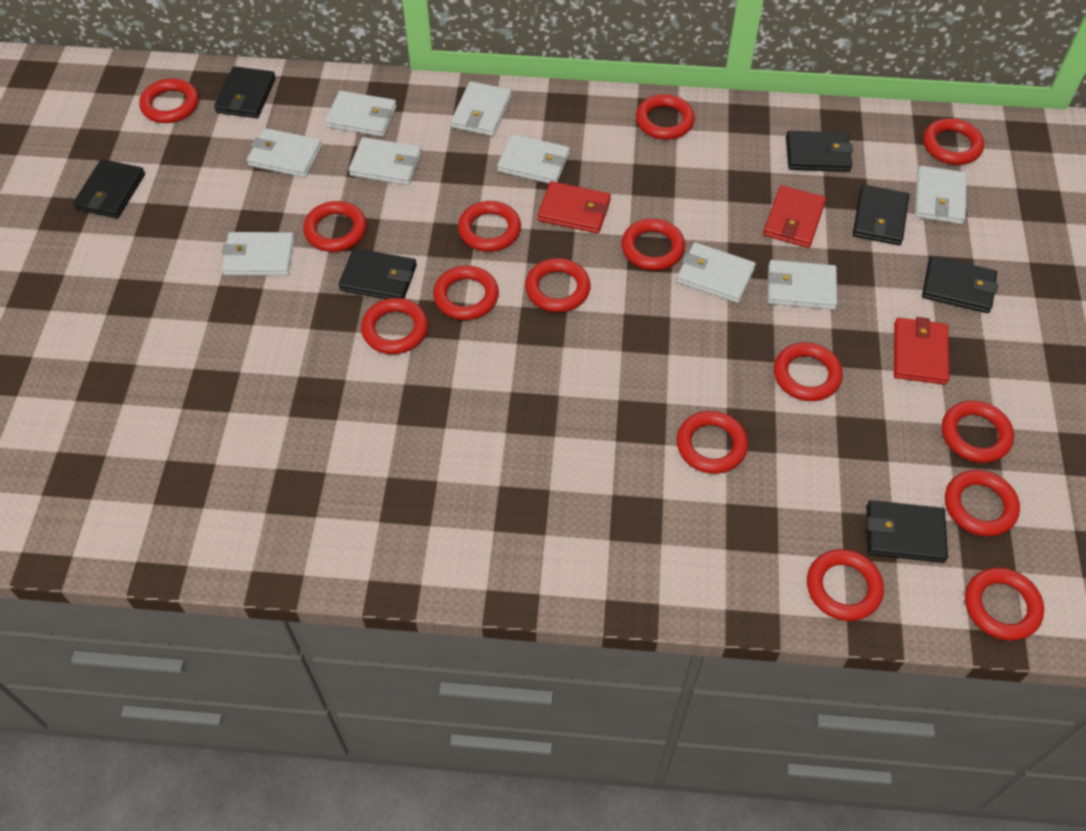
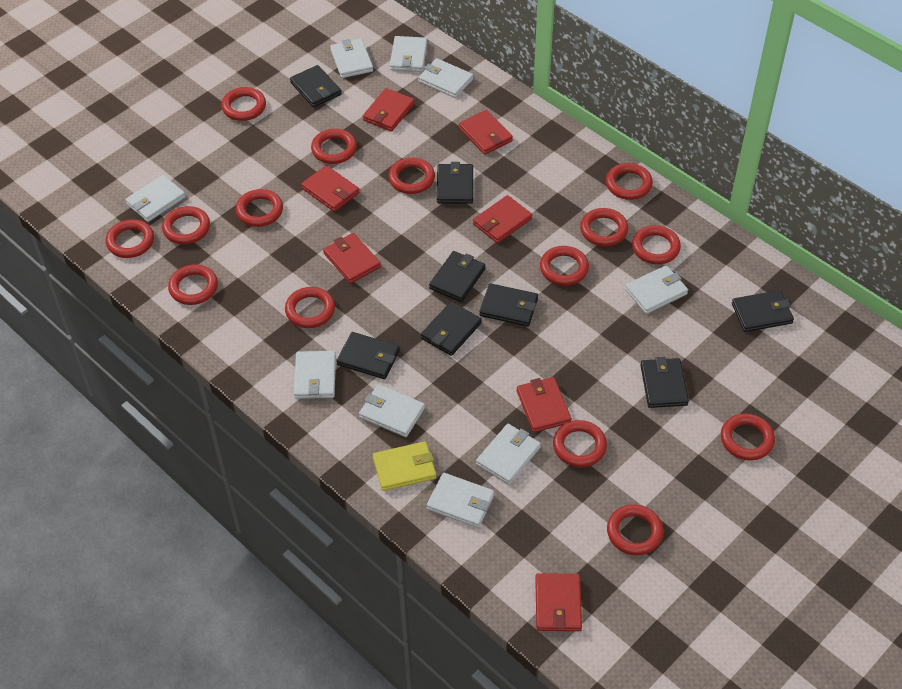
black wallet: 7 -> 8
red wallet: 3 -> 7
yellow wallet: 0 -> 1

